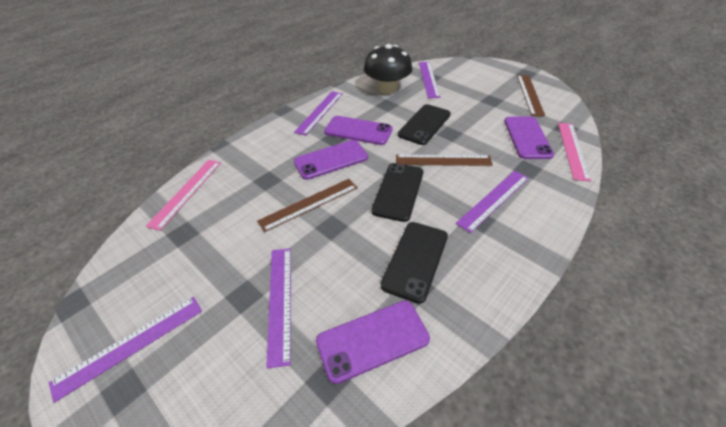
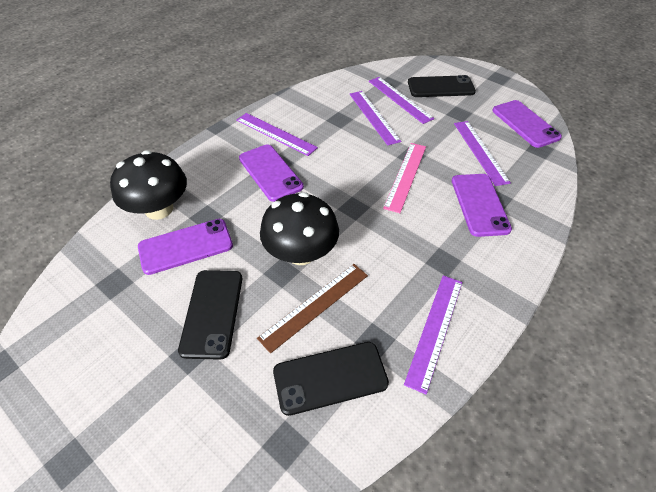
black mushroom: 1 -> 2
brown ruler: 3 -> 1
pink ruler: 2 -> 1

